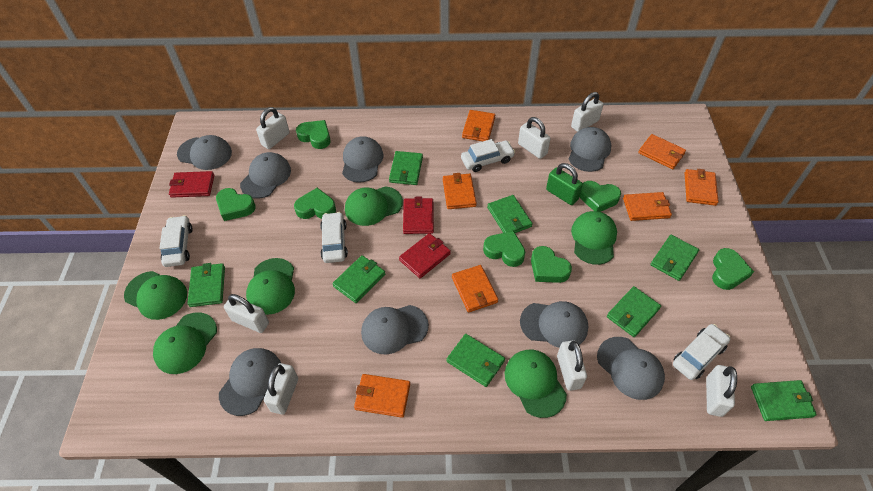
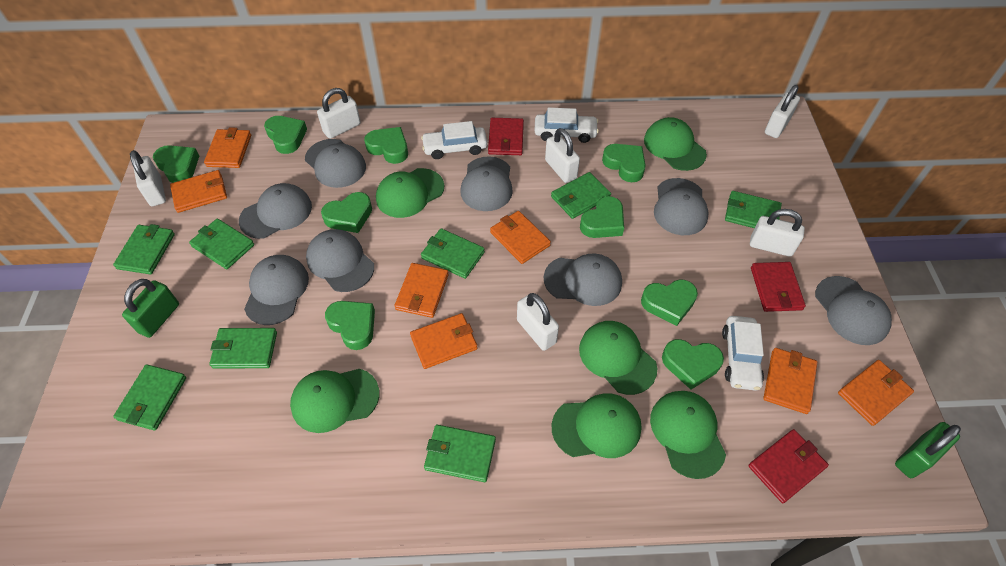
green heart: 7 -> 9
green padlock: 1 -> 2
white car: 4 -> 3
white padlock: 7 -> 6

